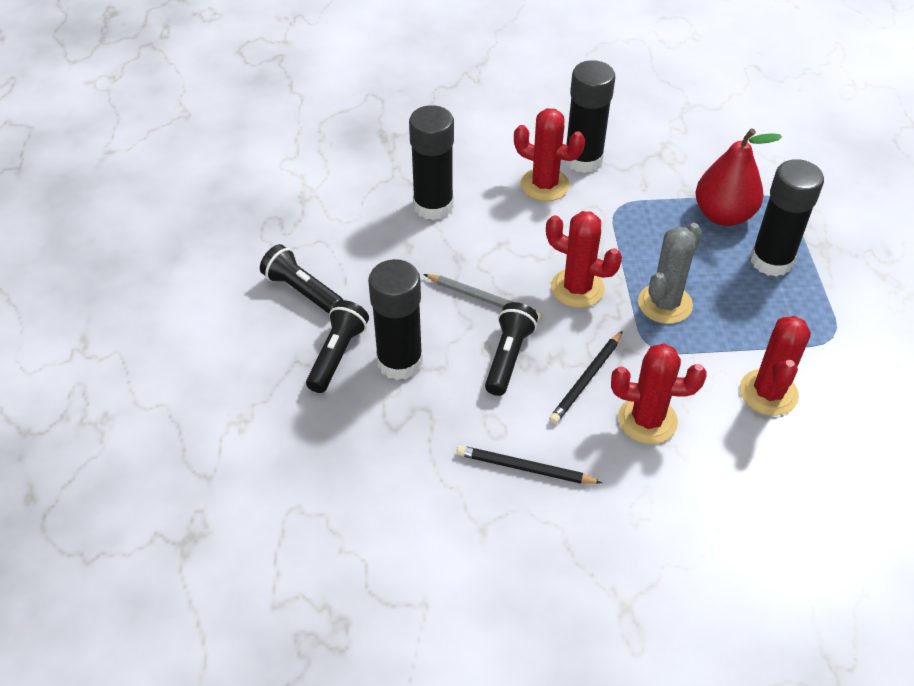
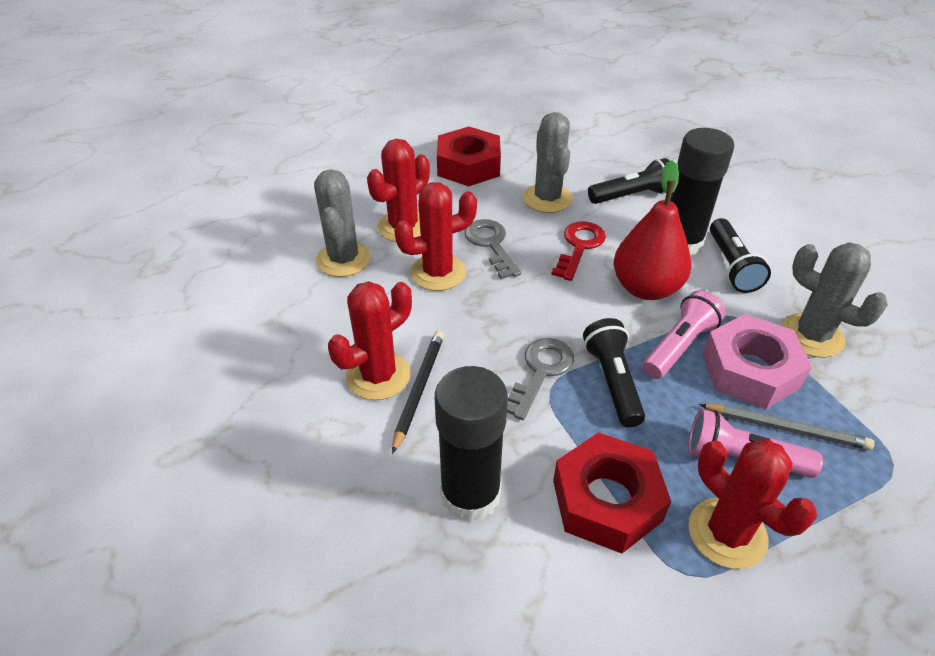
black glue stick: 4 -> 2
black pencil: 2 -> 1
grey cactus: 1 -> 3
grey key: 0 -> 2
pink flashlight: 0 -> 2
pink nut: 0 -> 1
red key: 0 -> 1
red nut: 0 -> 2

